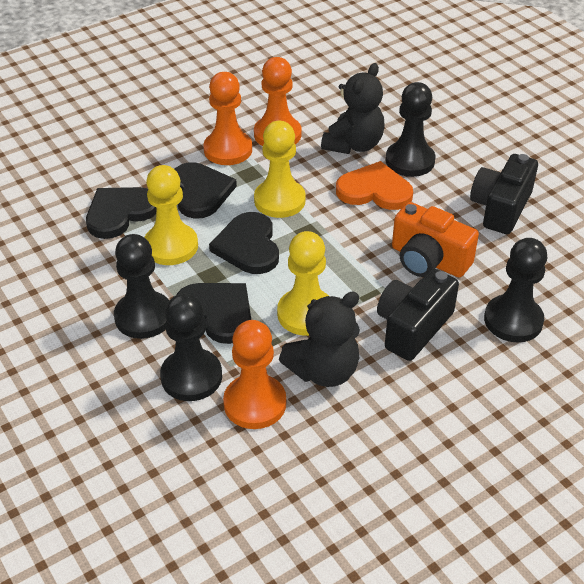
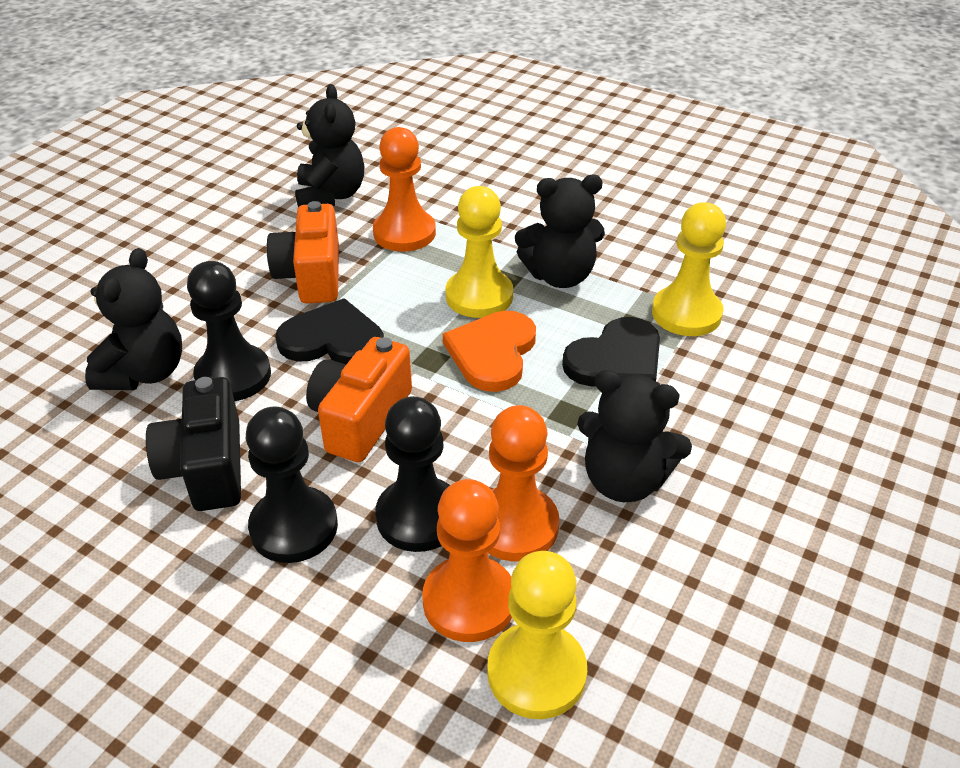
black camera: 2 -> 1
black heart: 4 -> 2
black pawn: 4 -> 3
black teddy bear: 2 -> 4
orange camera: 1 -> 2

